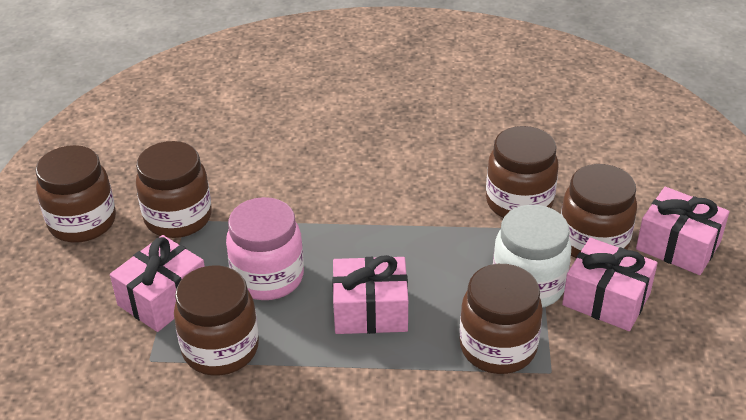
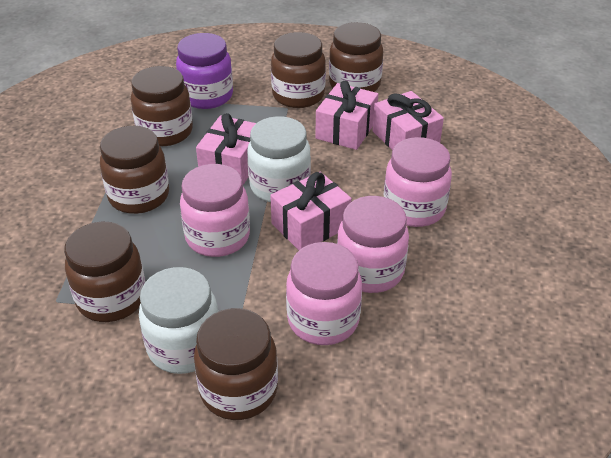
pink jar: 1 -> 4
purple jar: 0 -> 1
white jar: 1 -> 2

